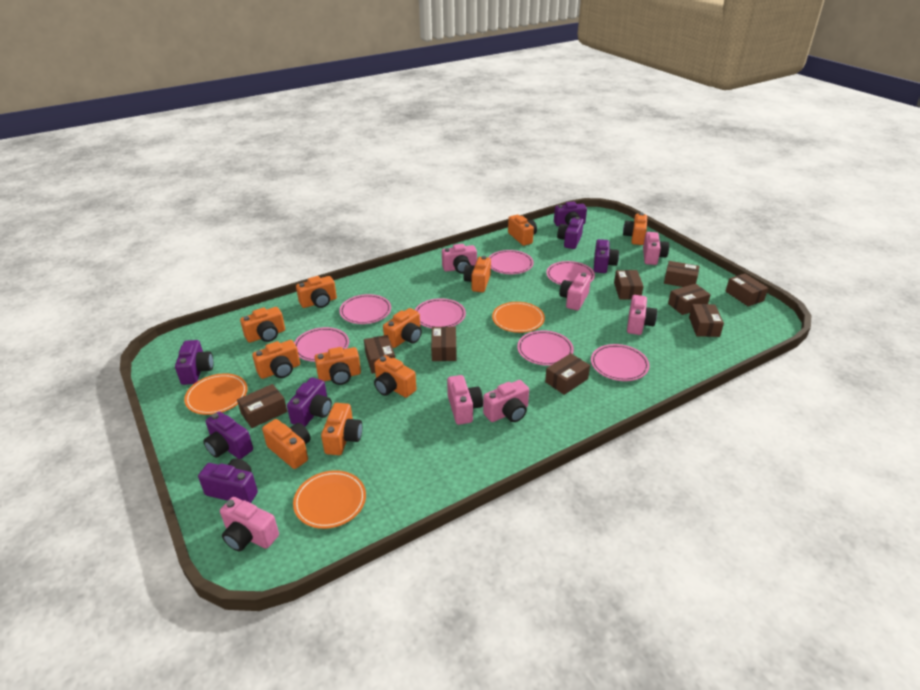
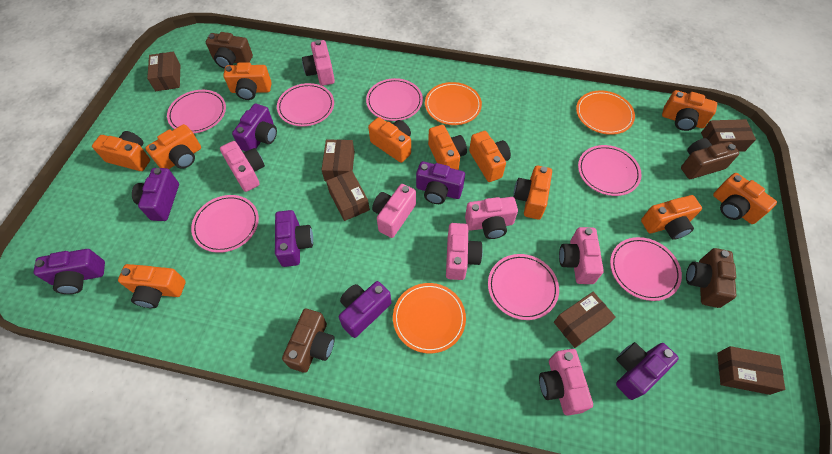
brown box: 9 -> 6
brown camera: 0 -> 4

